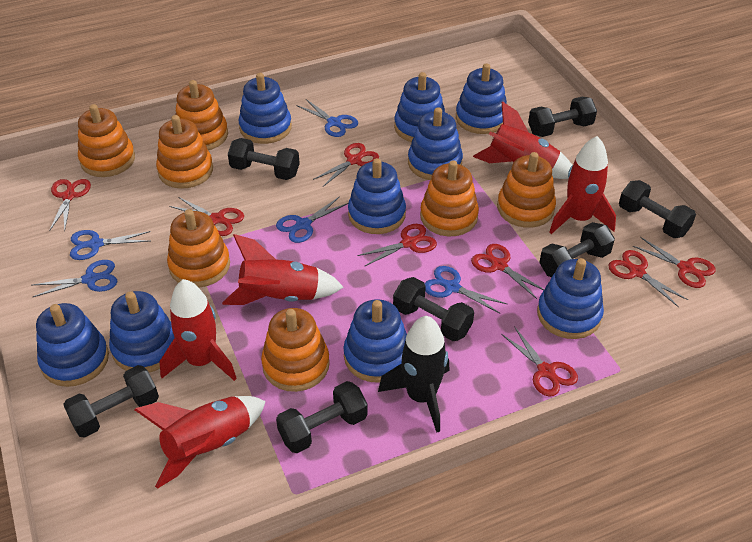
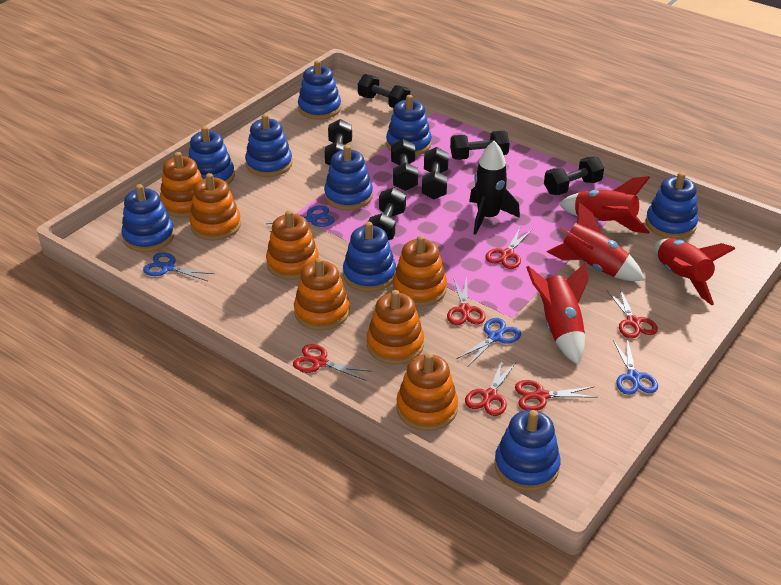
blue scissors: 5 -> 4
red rocket: 5 -> 4
red scissors: 8 -> 6

